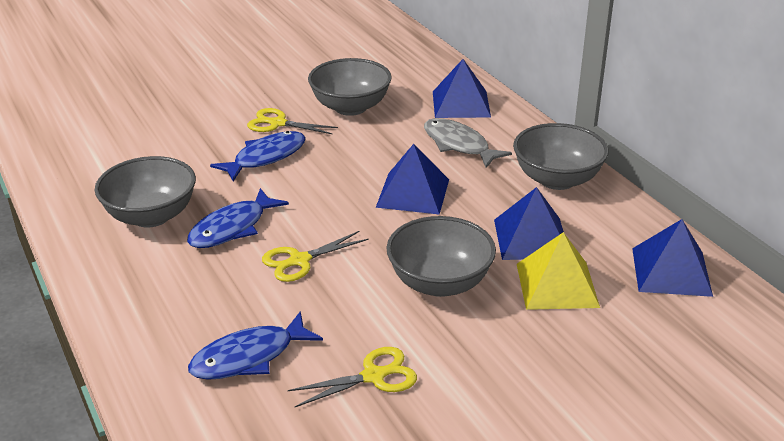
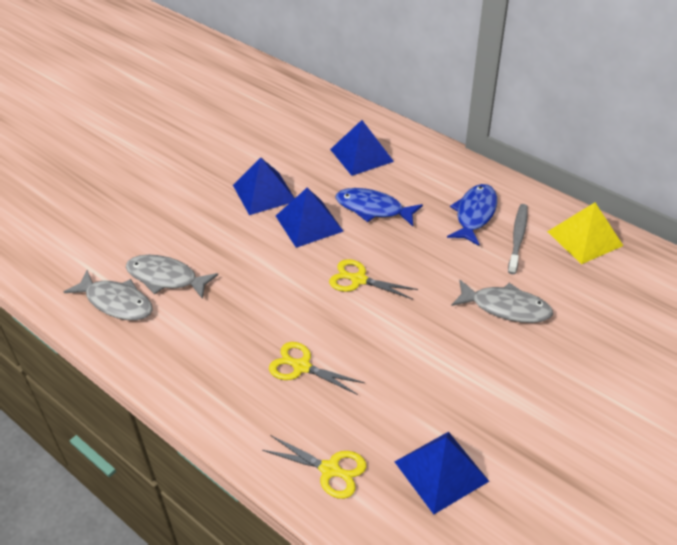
blue fish: 3 -> 2
grey bowl: 4 -> 0
grey fish: 1 -> 3
grey toothbrush: 0 -> 1

